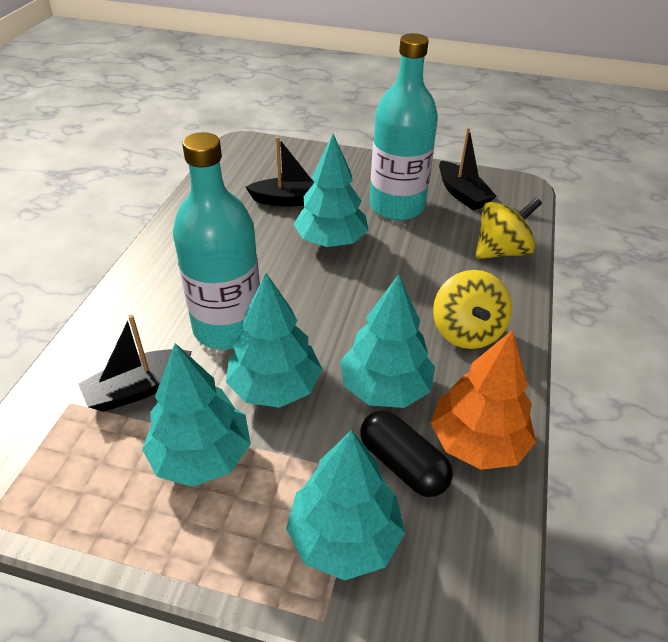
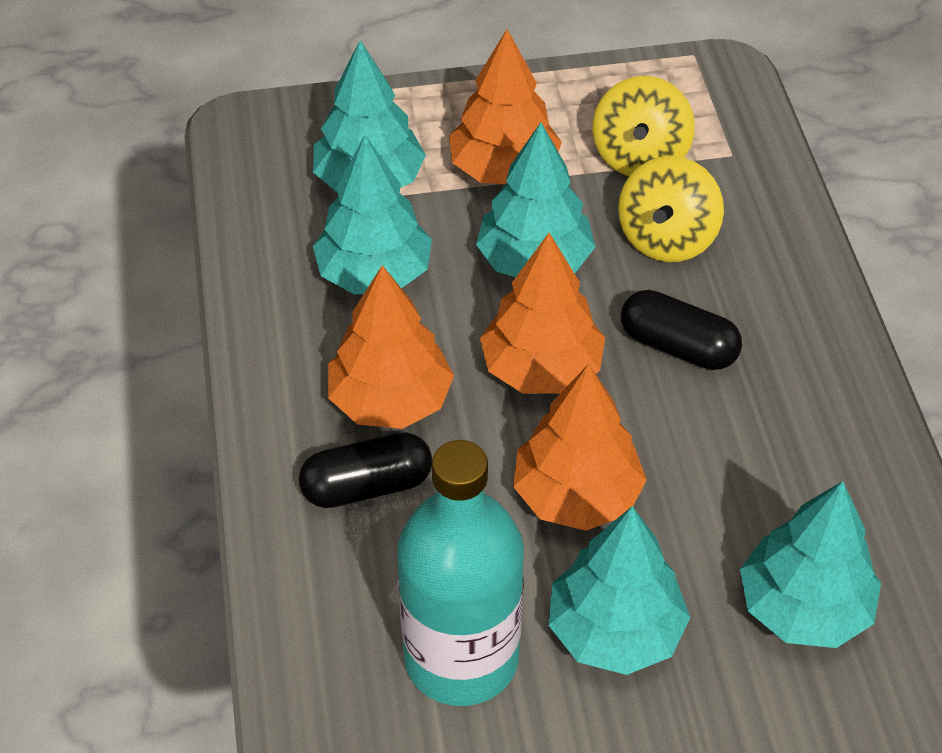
black boat: 3 -> 0
black capsule: 1 -> 2
orange tree: 1 -> 4
turquoise bottle: 2 -> 1

